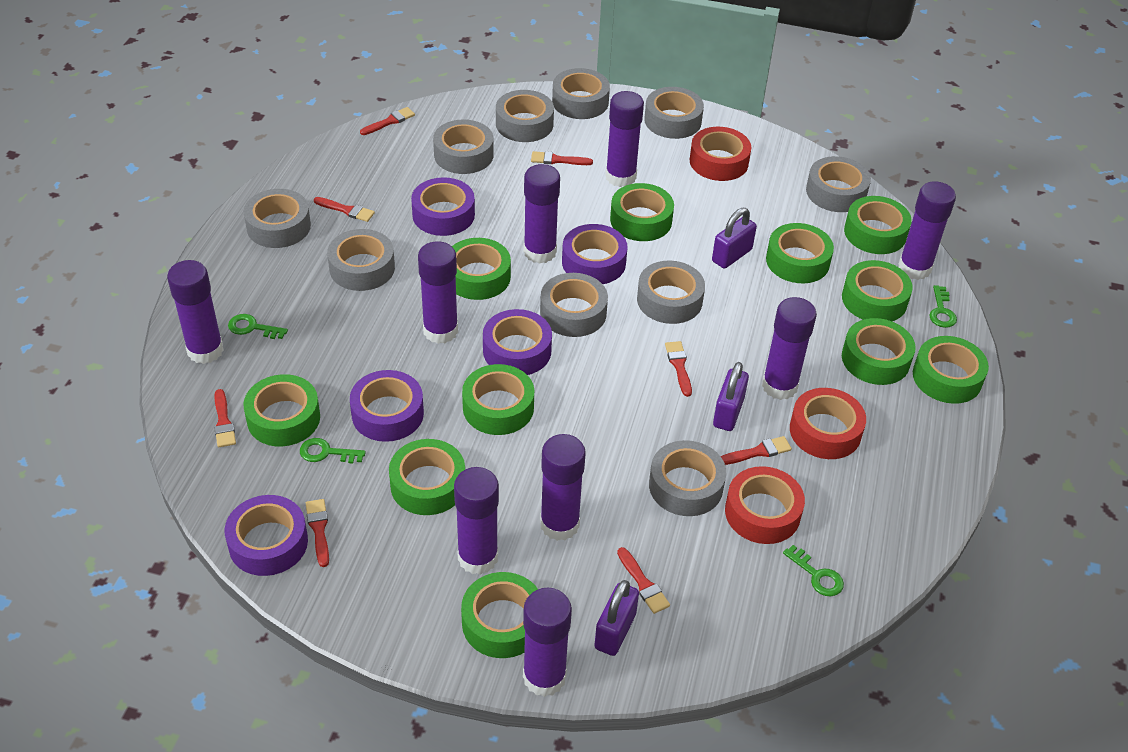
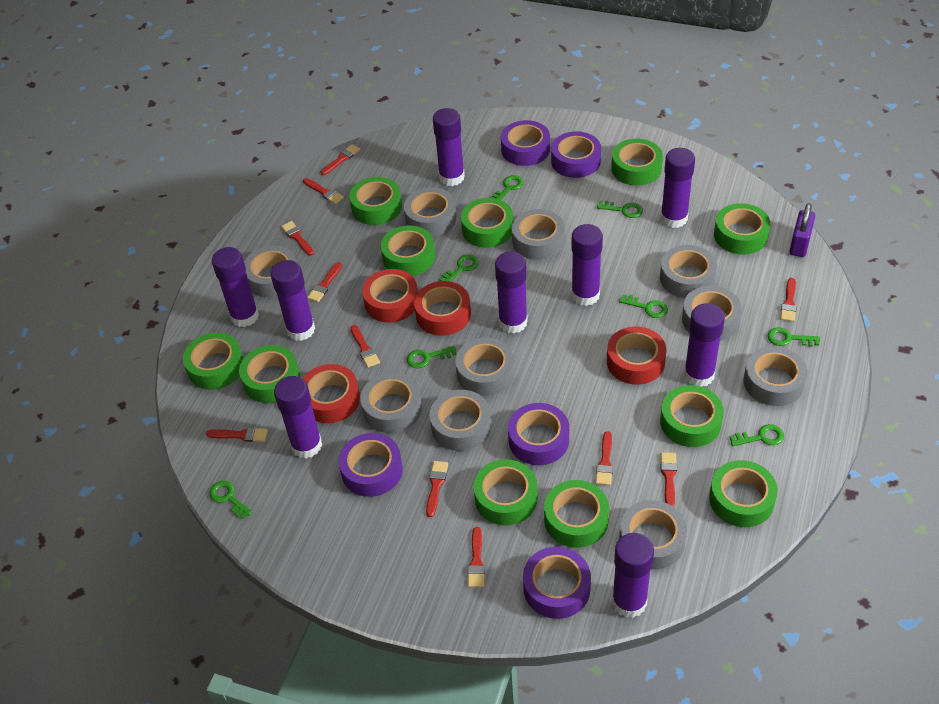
green key: 4 -> 8
purple padlock: 3 -> 1
red brush: 8 -> 11
red tape: 3 -> 4

